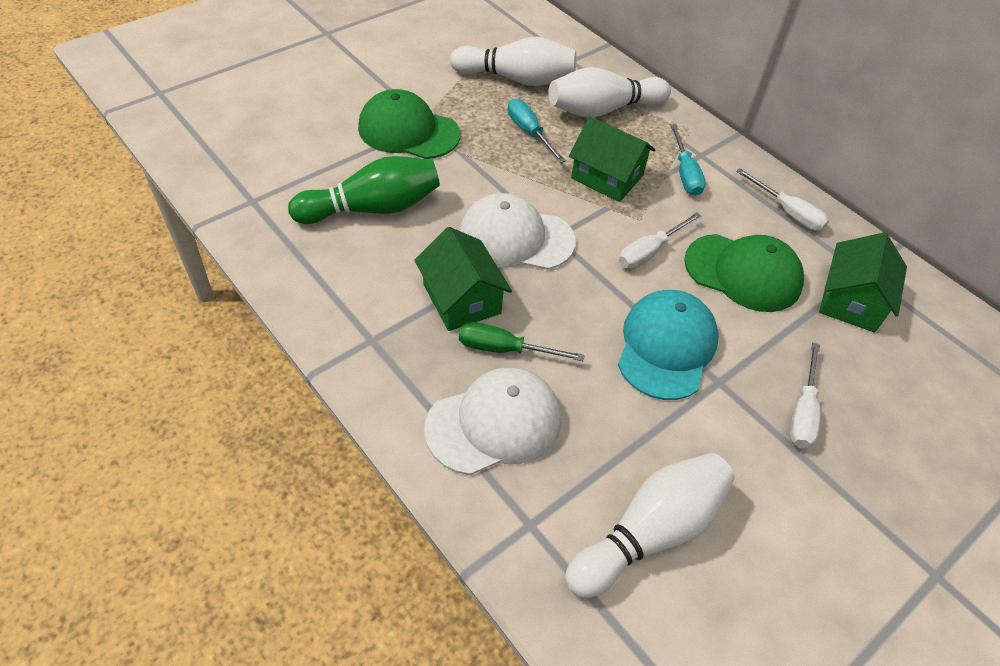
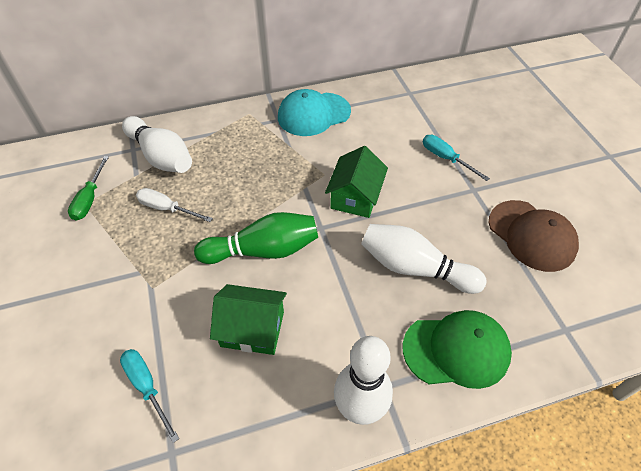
brown cap: 0 -> 1
green cap: 2 -> 1
green house: 3 -> 2
white cap: 2 -> 0
white screwdriver: 3 -> 1

